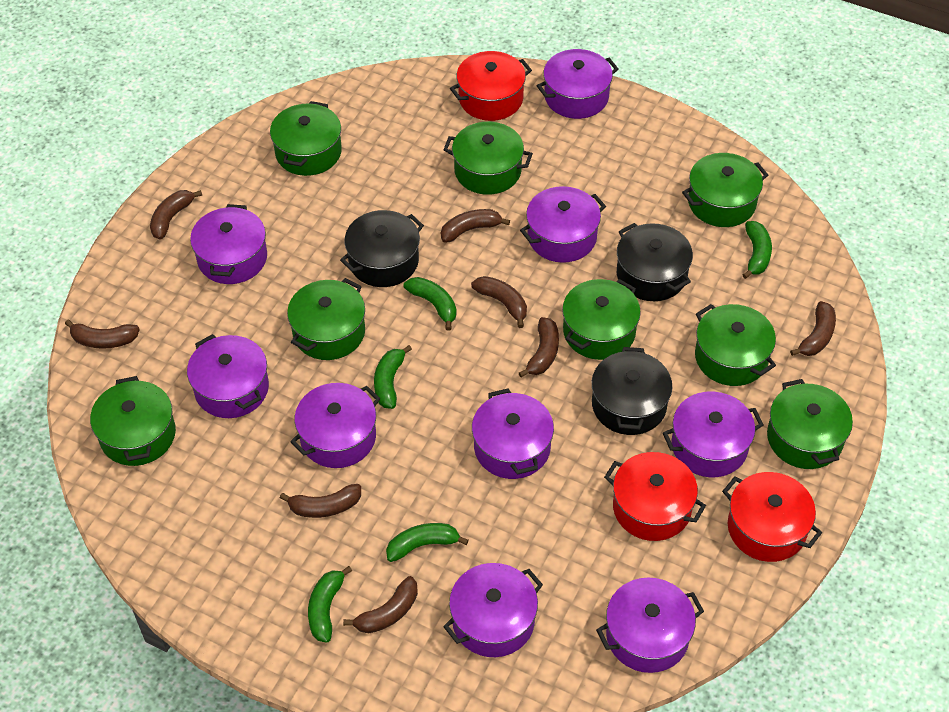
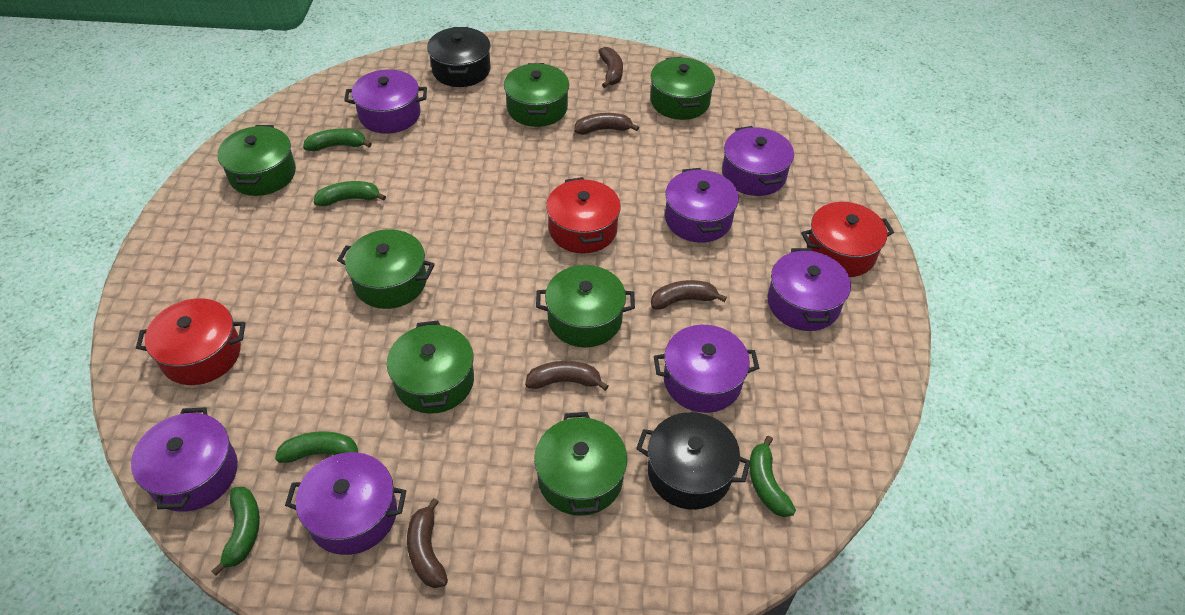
black pot: 3 -> 2
brown banana: 8 -> 5
green pot: 8 -> 7
purple pot: 9 -> 7

